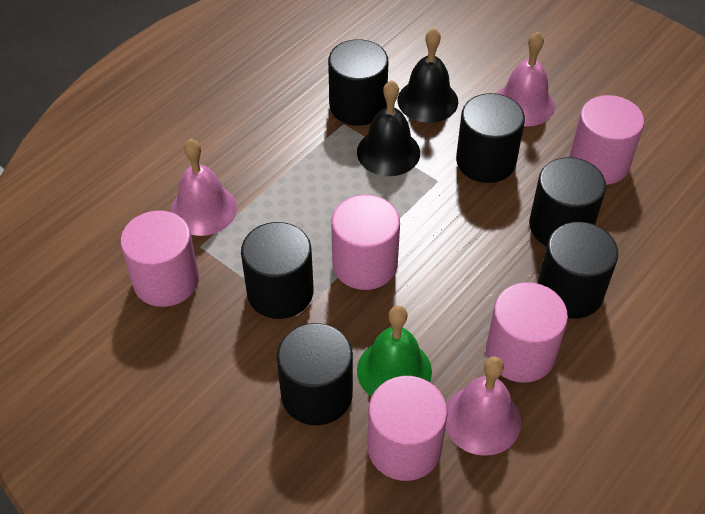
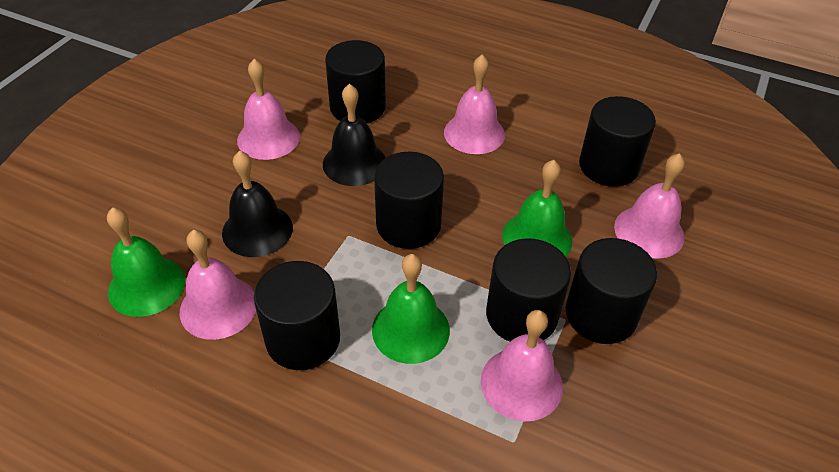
green bell: 1 -> 3
pink bell: 3 -> 5
pink cylinder: 5 -> 0

